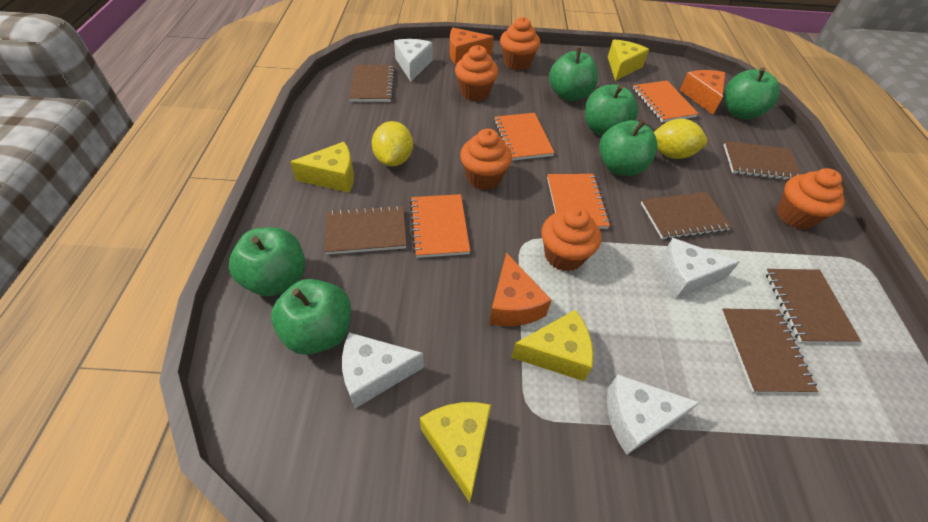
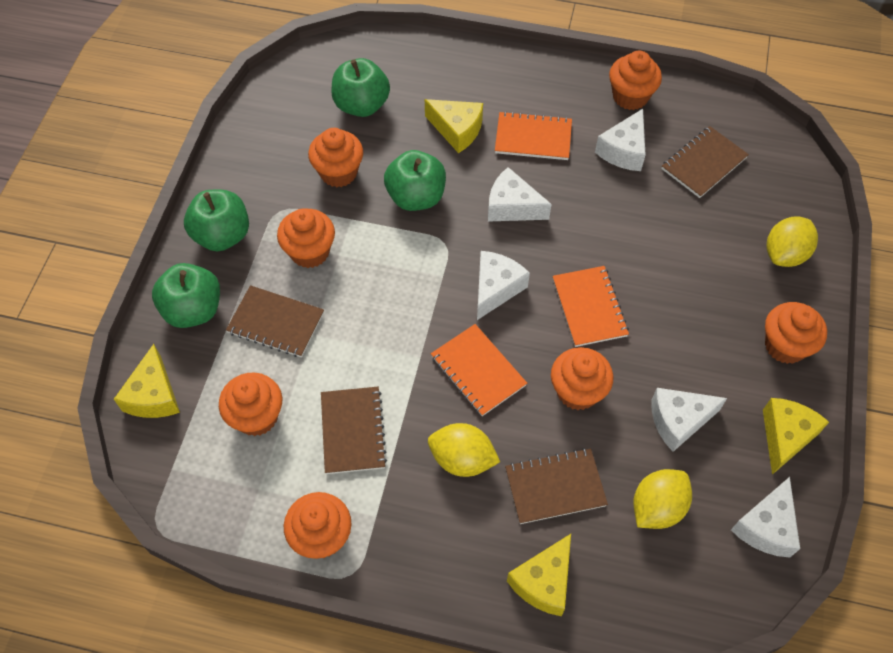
brown notebook: 6 -> 4
green apple: 6 -> 4
orange cheese: 3 -> 0
orange cupcake: 5 -> 7
orange notebook: 4 -> 3
white cheese: 4 -> 5
yellow lemon: 2 -> 3

